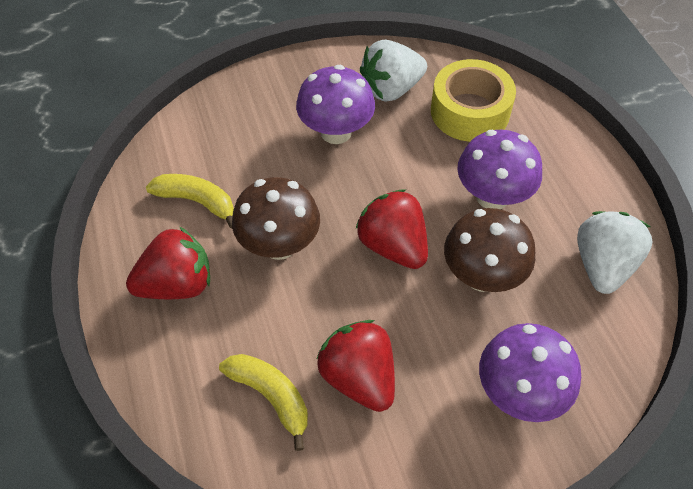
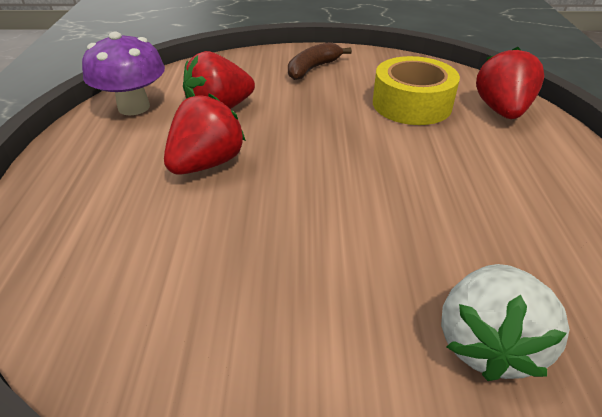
brown banana: 0 -> 1
brown mushroom: 2 -> 0
purple mushroom: 3 -> 1
white strawberry: 2 -> 1
yellow banana: 2 -> 0

